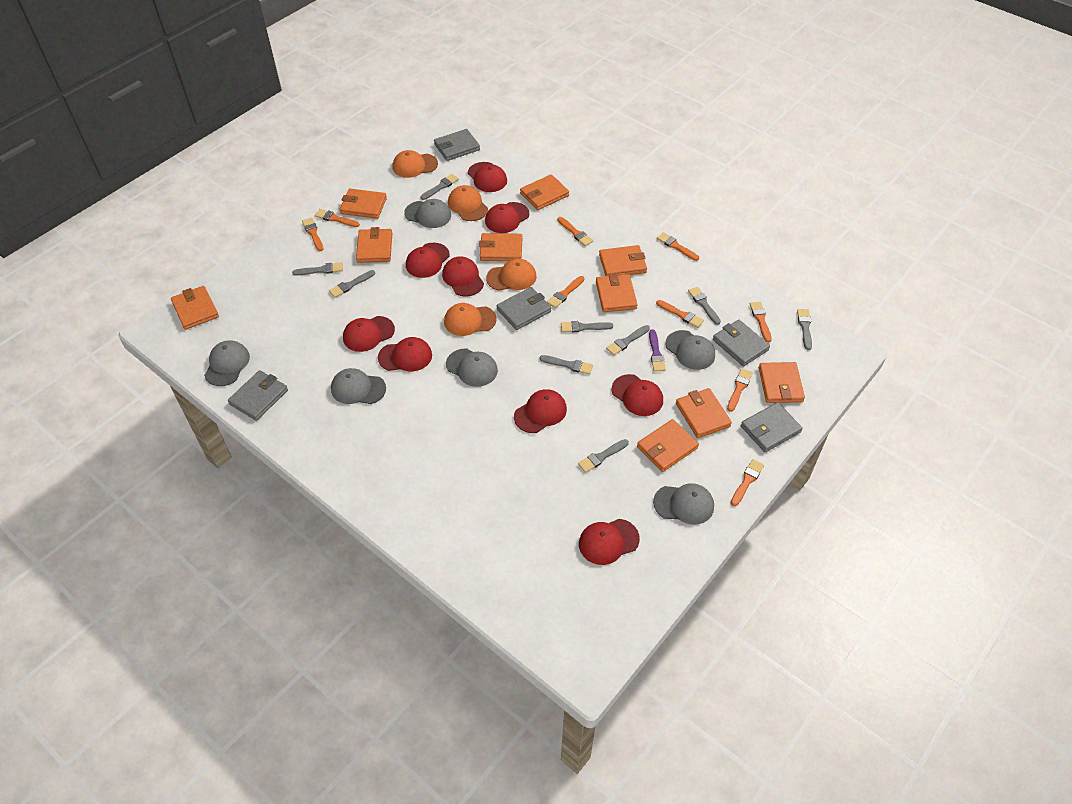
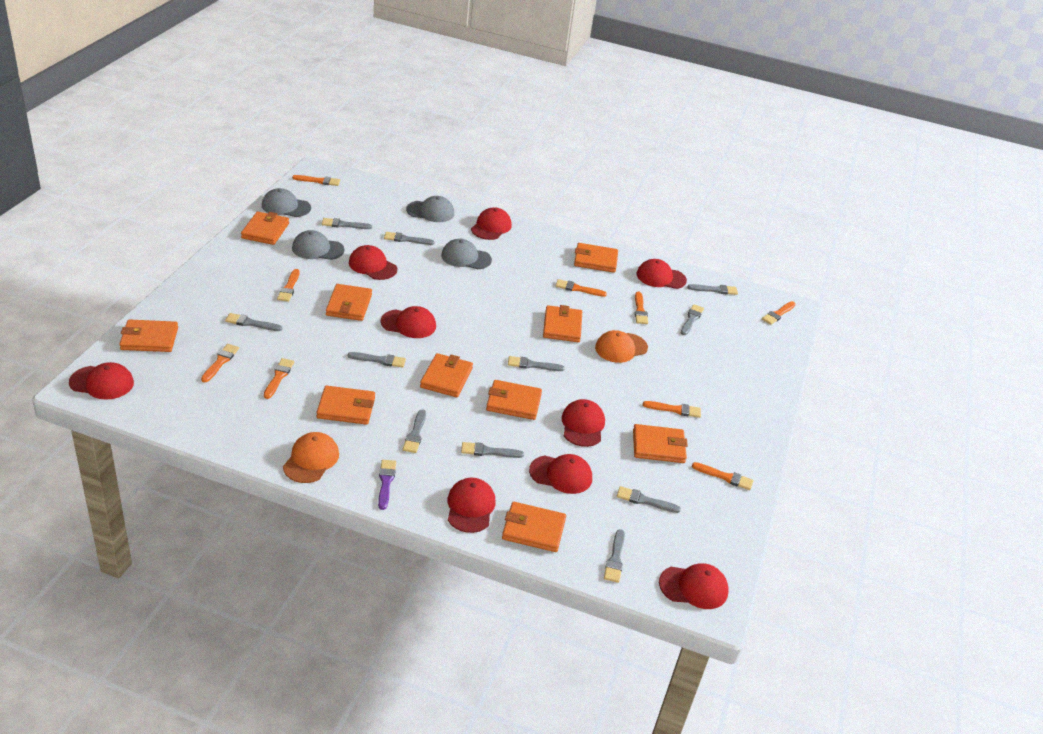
grey brush: 9 -> 11
grey cap: 6 -> 4
grey wallet: 5 -> 0
orange cap: 4 -> 2

